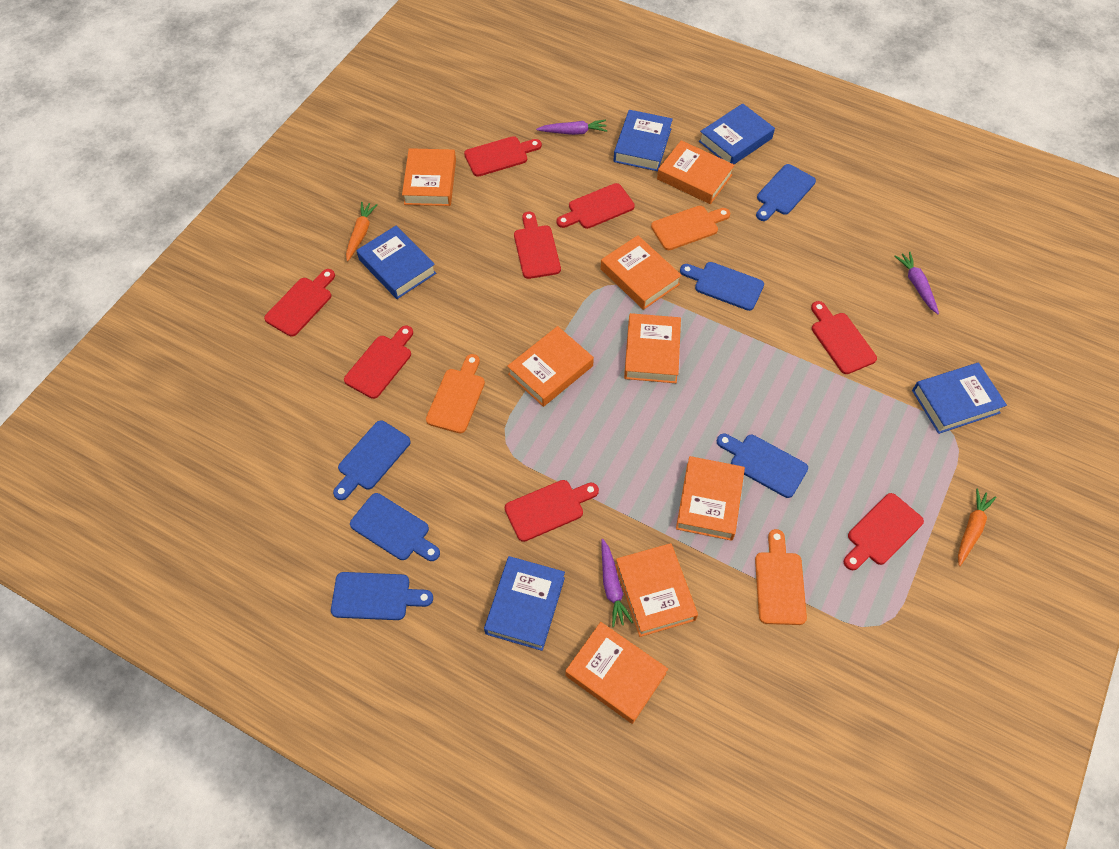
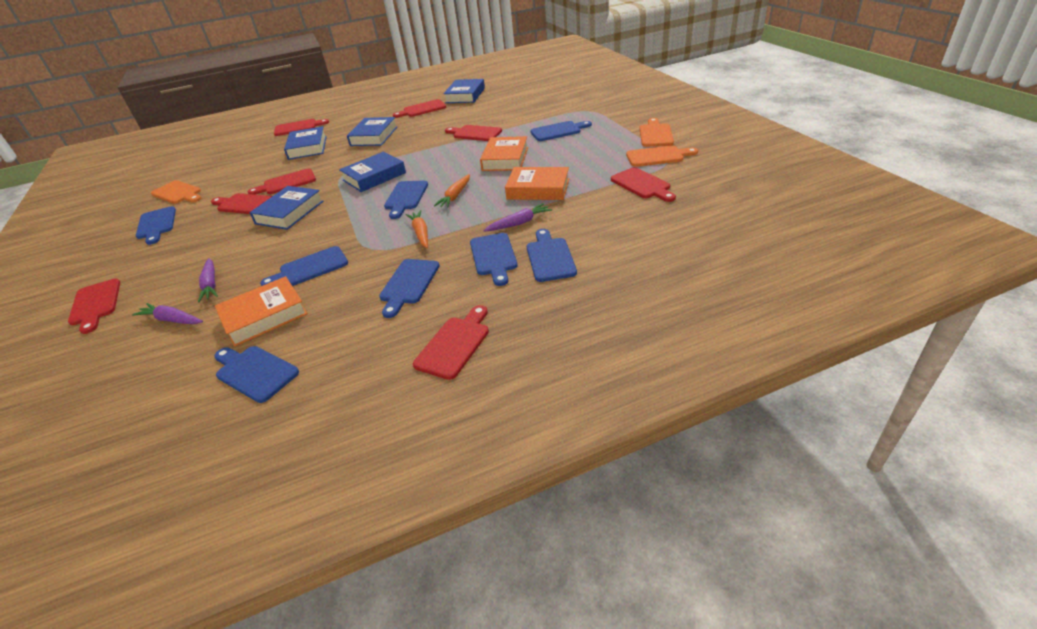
blue cutting board: 6 -> 8
orange book: 8 -> 3

